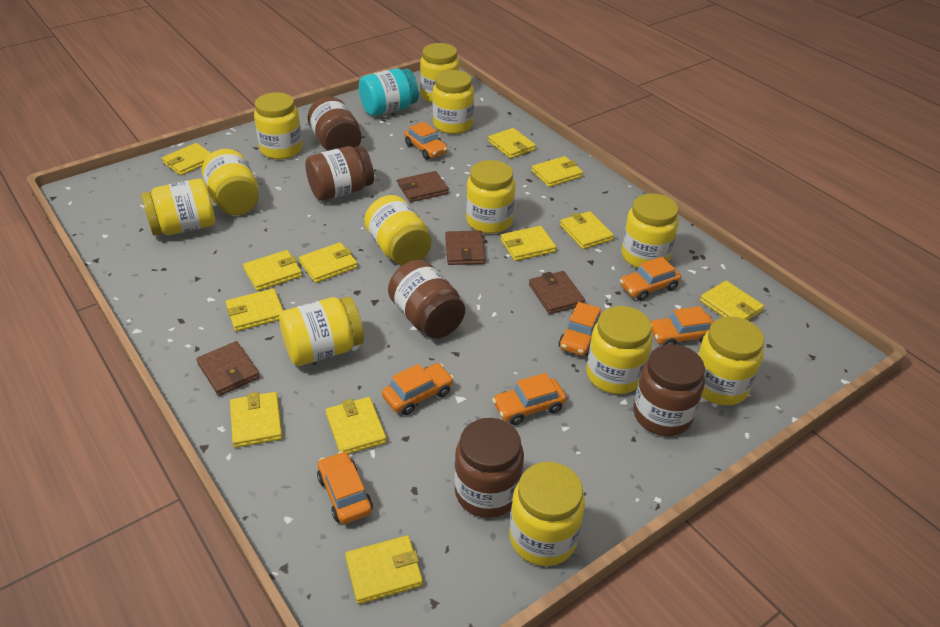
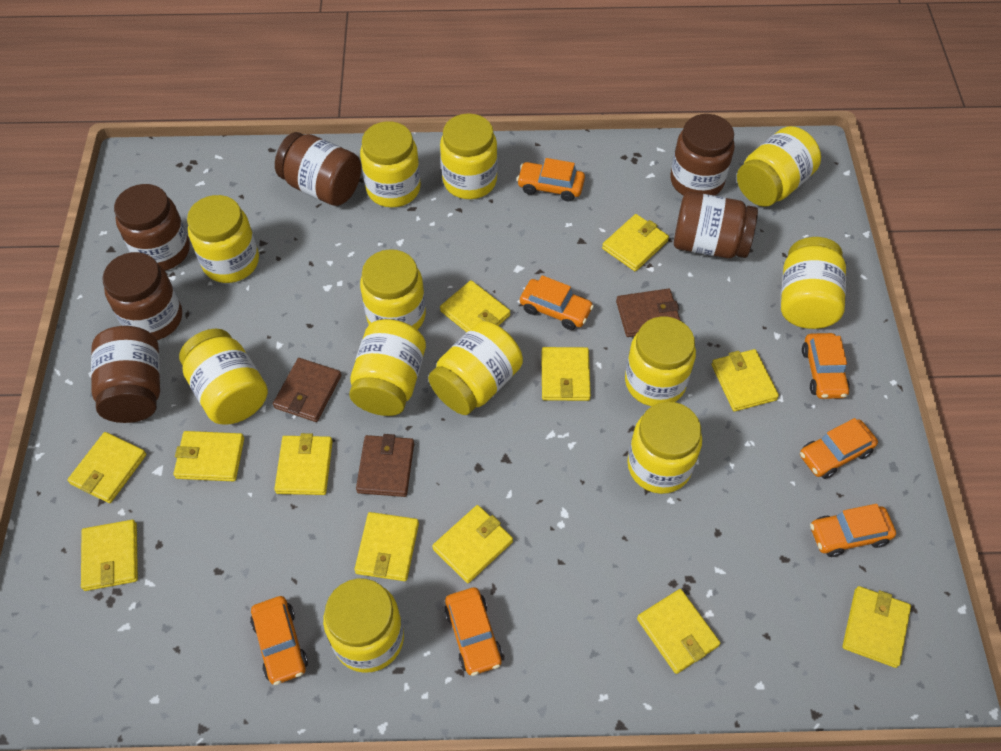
brown jar: 5 -> 6
brown wallet: 4 -> 3
turquoise jar: 1 -> 0

